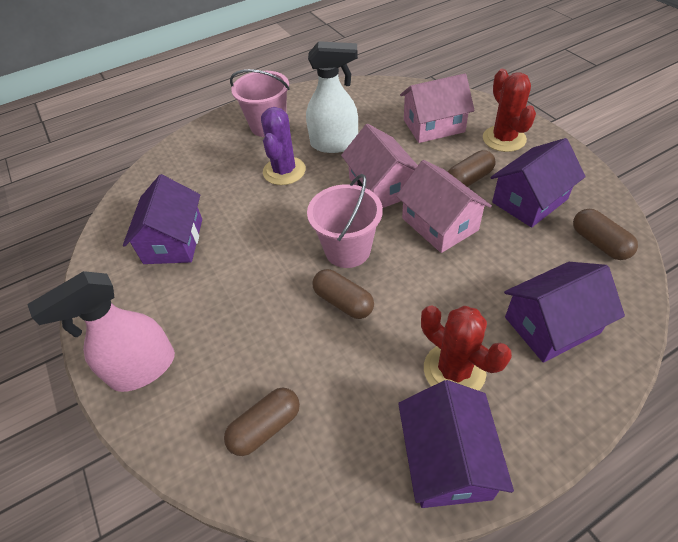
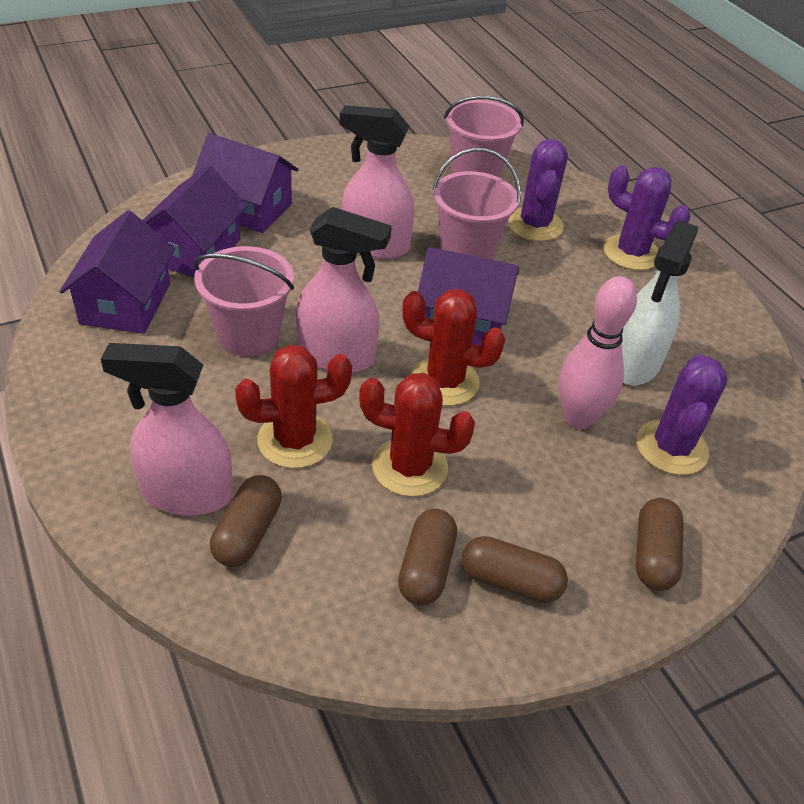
pink bowling pin: 0 -> 1
pink bucket: 2 -> 3
pink house: 3 -> 0
pink spray bottle: 1 -> 3
purple cactus: 1 -> 3
red cactus: 2 -> 3

